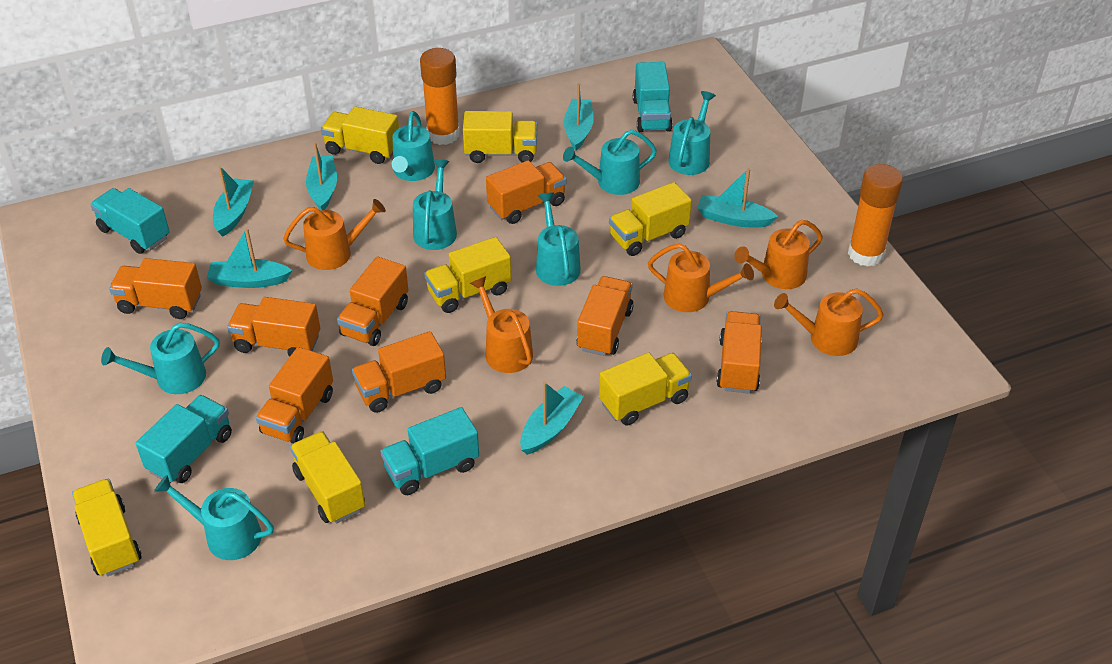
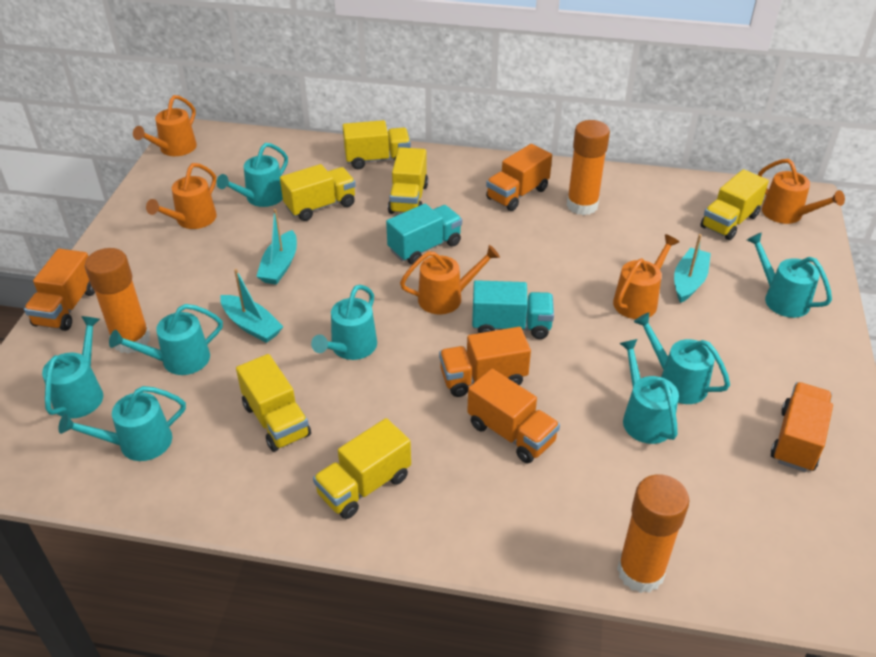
orange glue stick: 2 -> 3
orange truck: 8 -> 5
turquoise boat: 6 -> 3
turquoise truck: 4 -> 2
turquoise watering can: 7 -> 8
yellow truck: 7 -> 6

